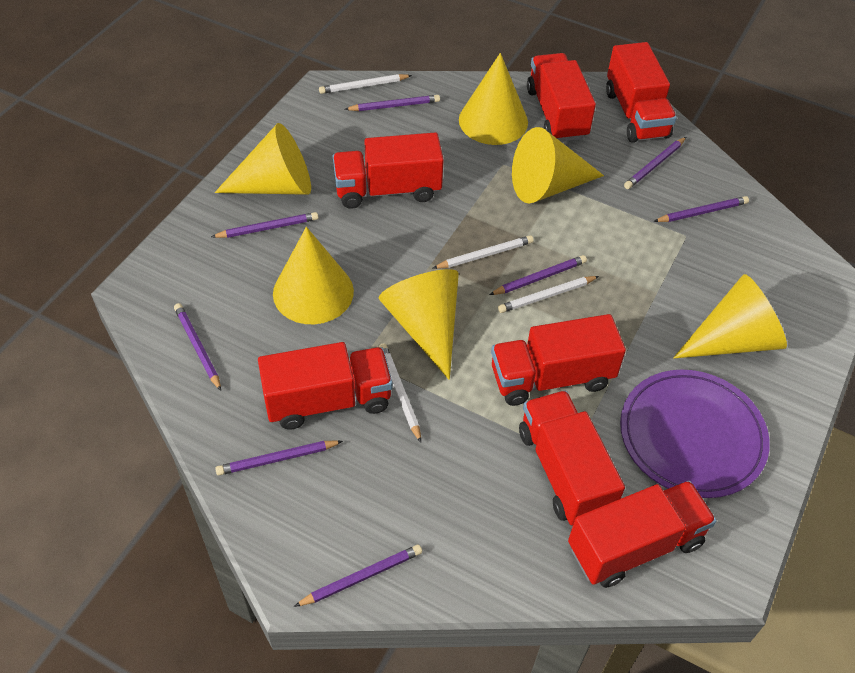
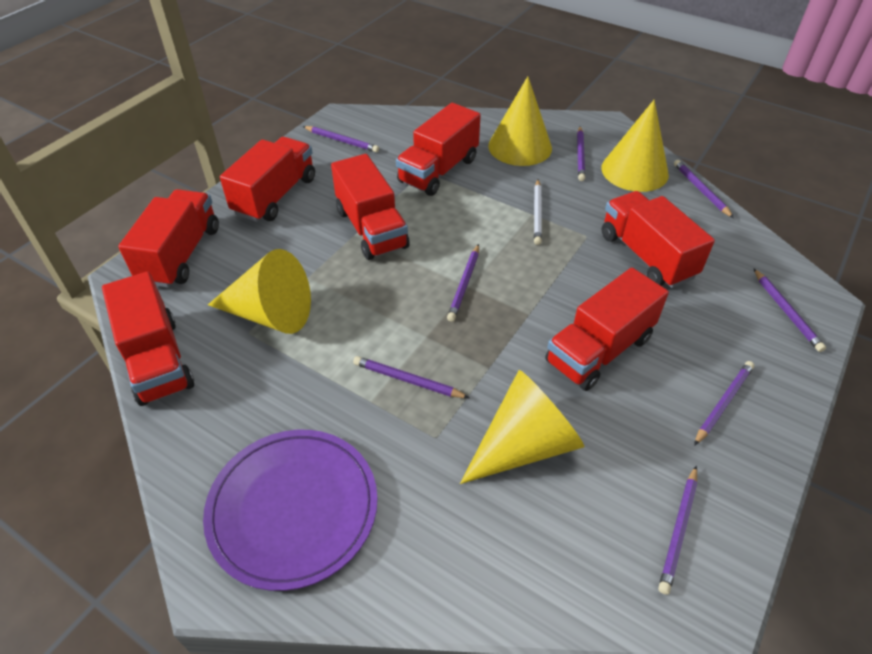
white pencil: 4 -> 1
yellow cone: 6 -> 4

